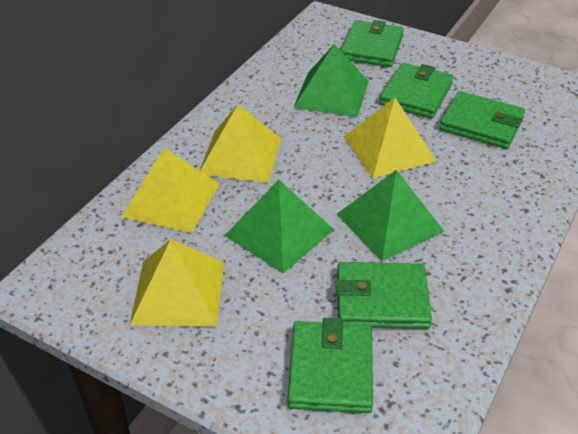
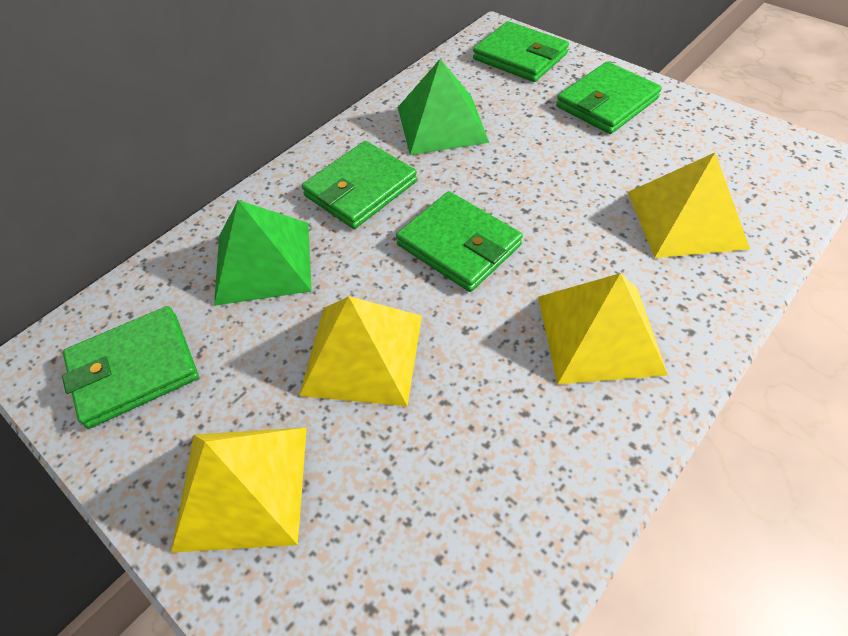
green pyramid: 3 -> 2

